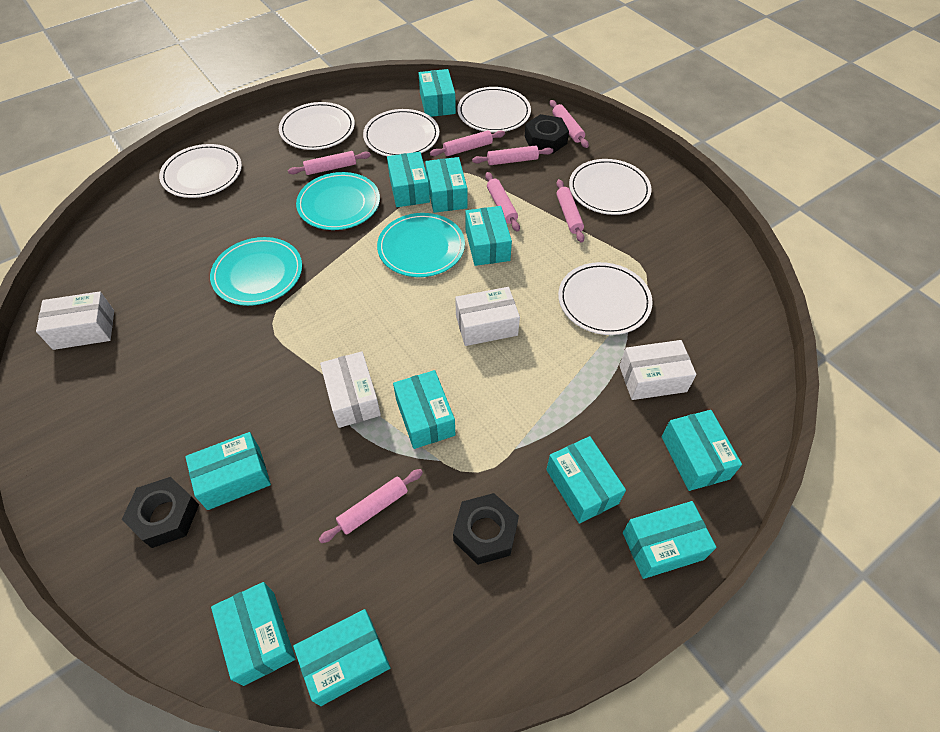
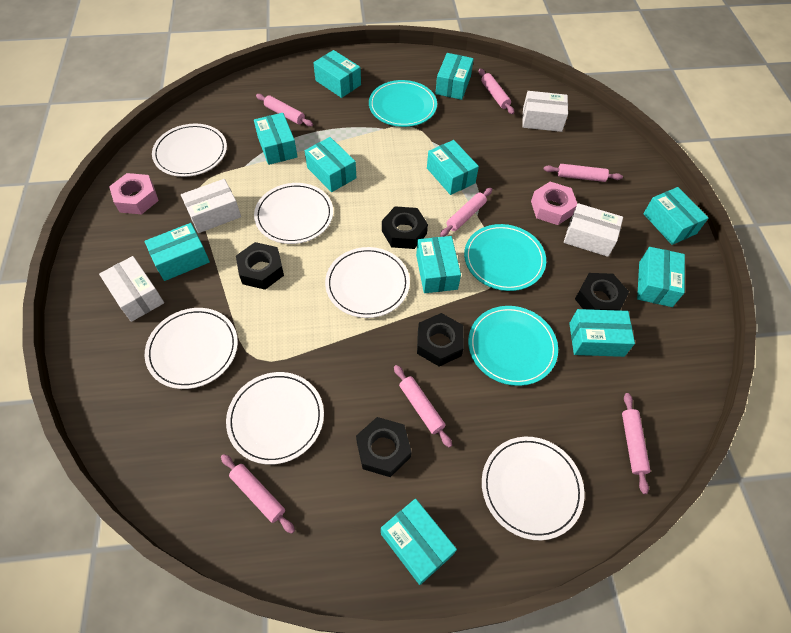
black nut: 3 -> 5
pink nut: 0 -> 2

